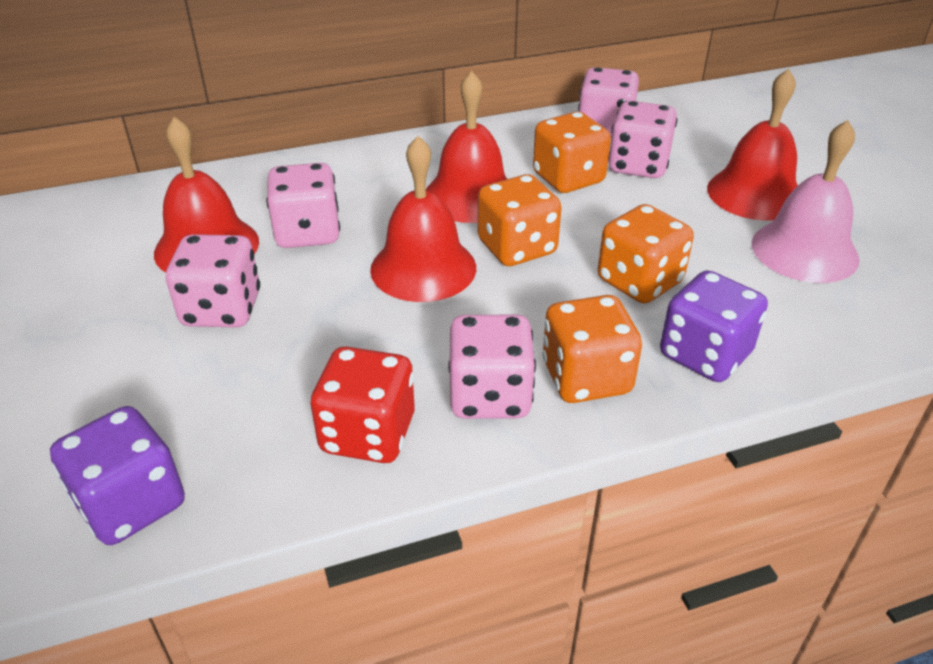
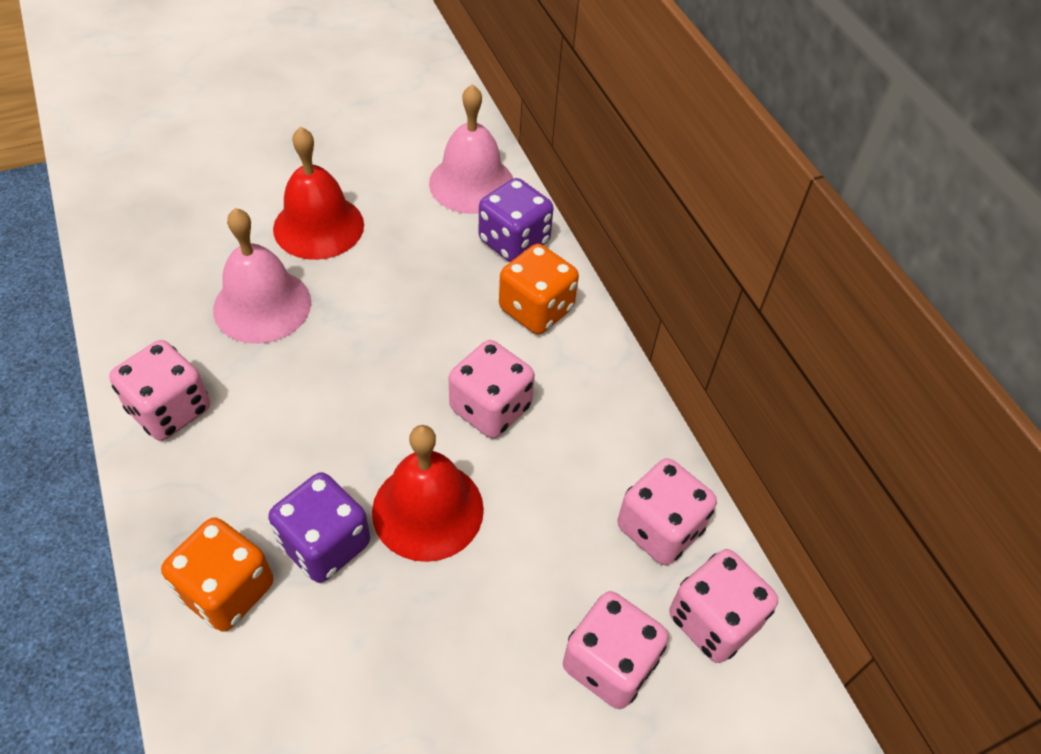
orange dice: 4 -> 2
pink bell: 1 -> 2
red bell: 4 -> 2
red dice: 1 -> 0

